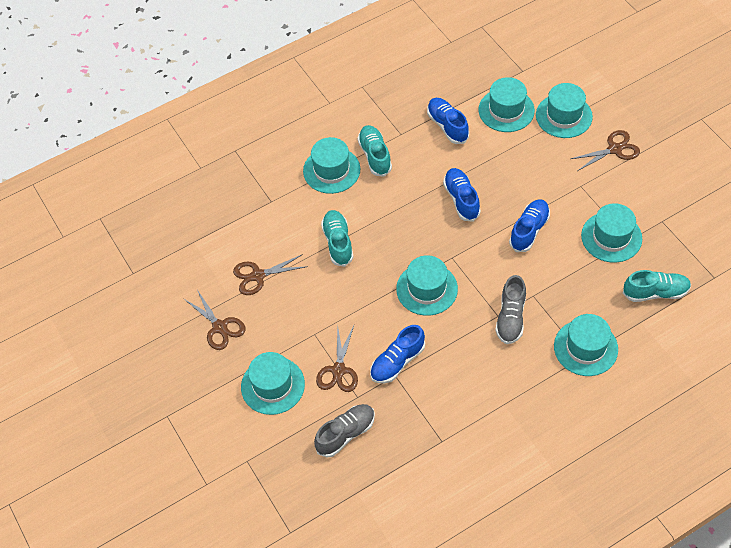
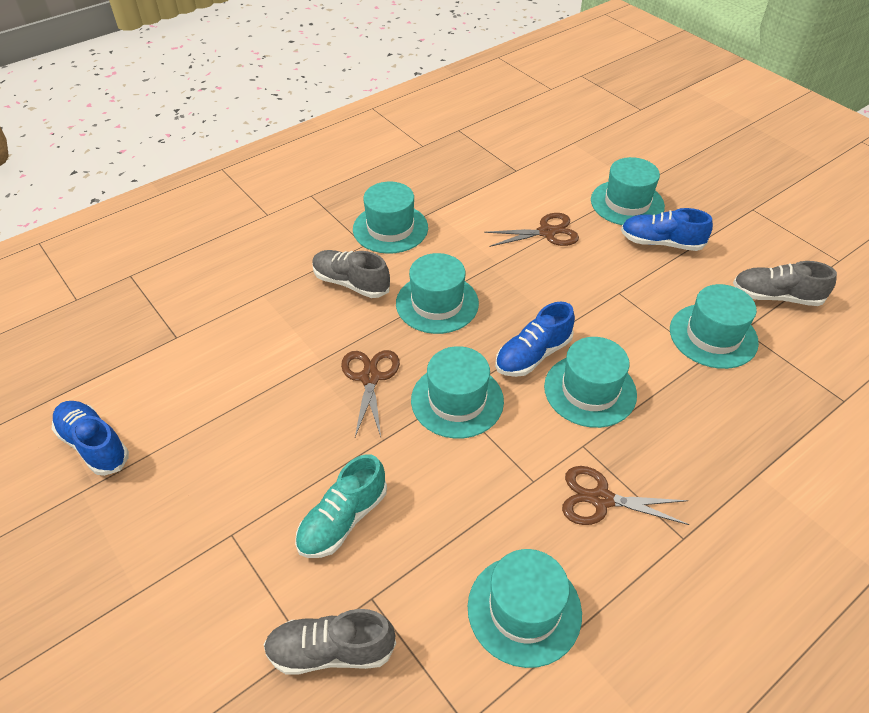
blue shoe: 4 -> 3
brown scissors: 4 -> 3
grey shoe: 2 -> 3
turquoise shoe: 3 -> 1

